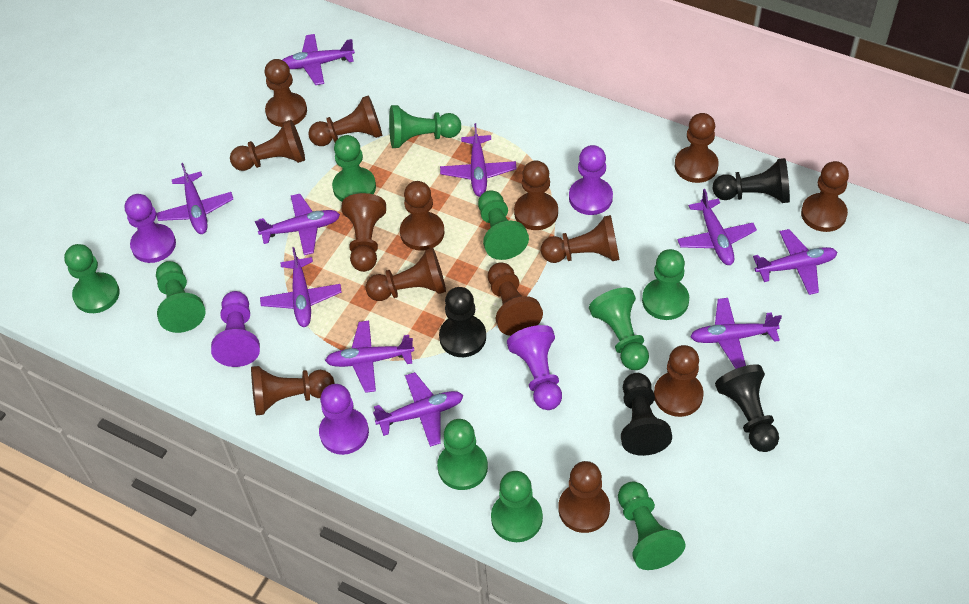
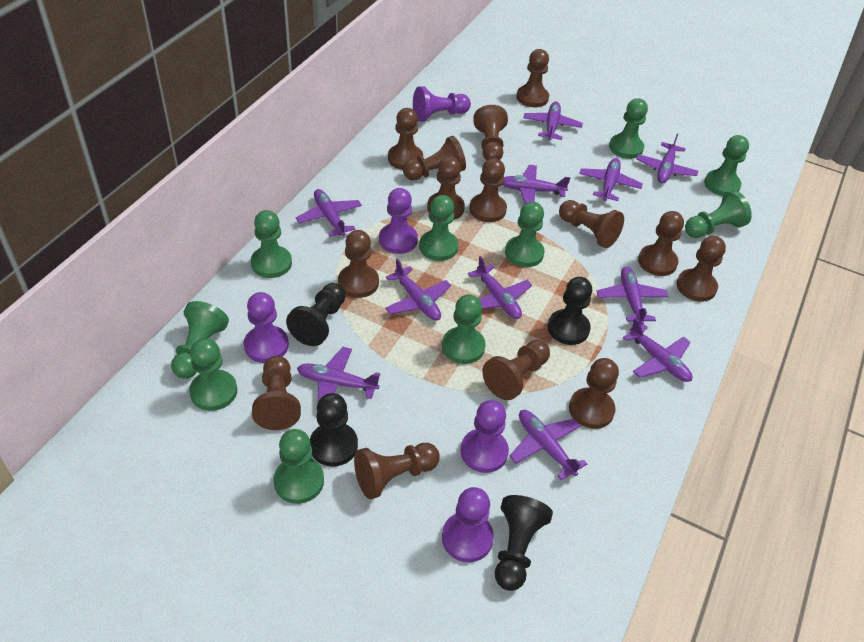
purple plane: 10 -> 11

